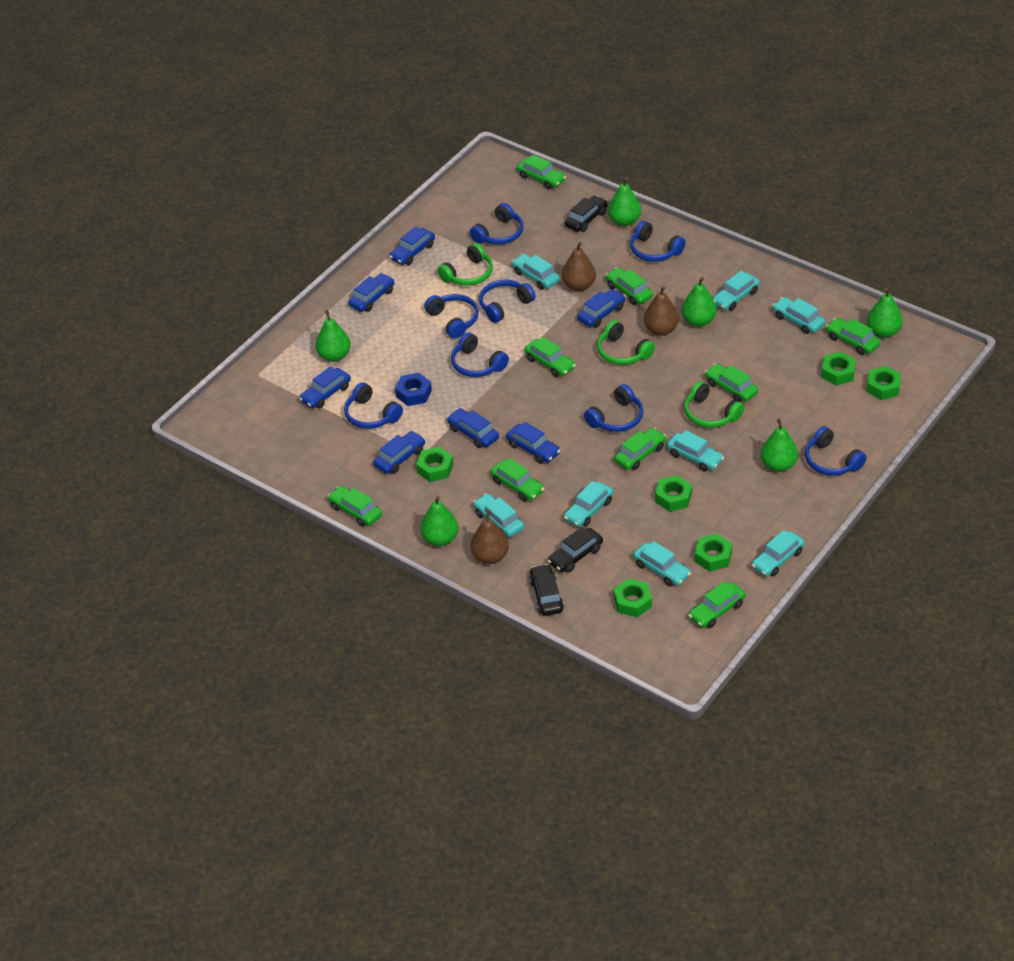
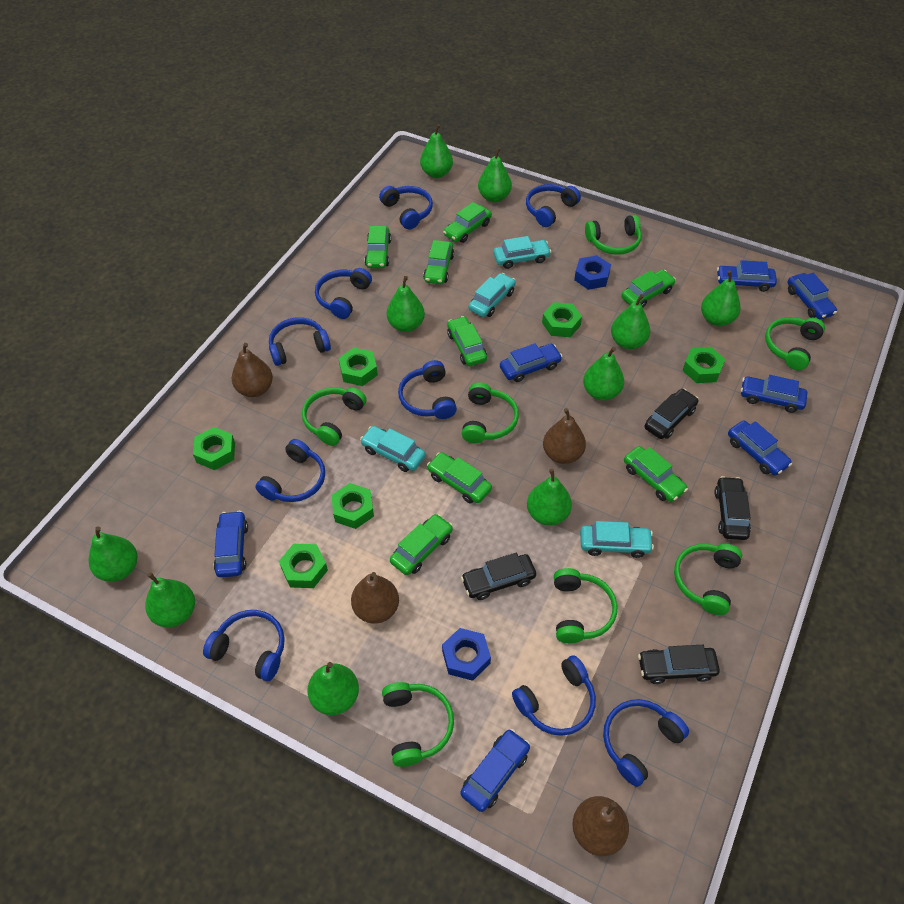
black car: 3 -> 4
blue headphones: 8 -> 9
blue nut: 1 -> 2
brown pear: 3 -> 4
green car: 9 -> 8
green headphones: 3 -> 7
green pear: 6 -> 10
turquoise car: 8 -> 4

